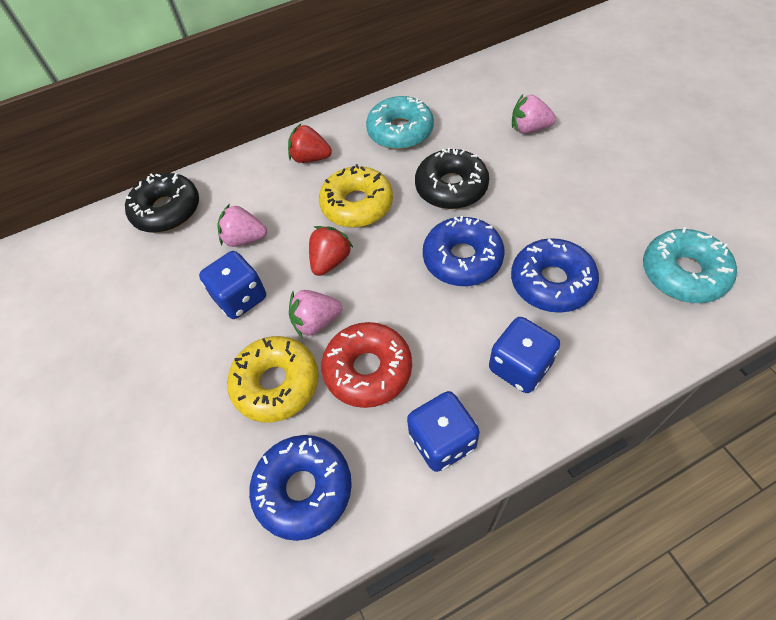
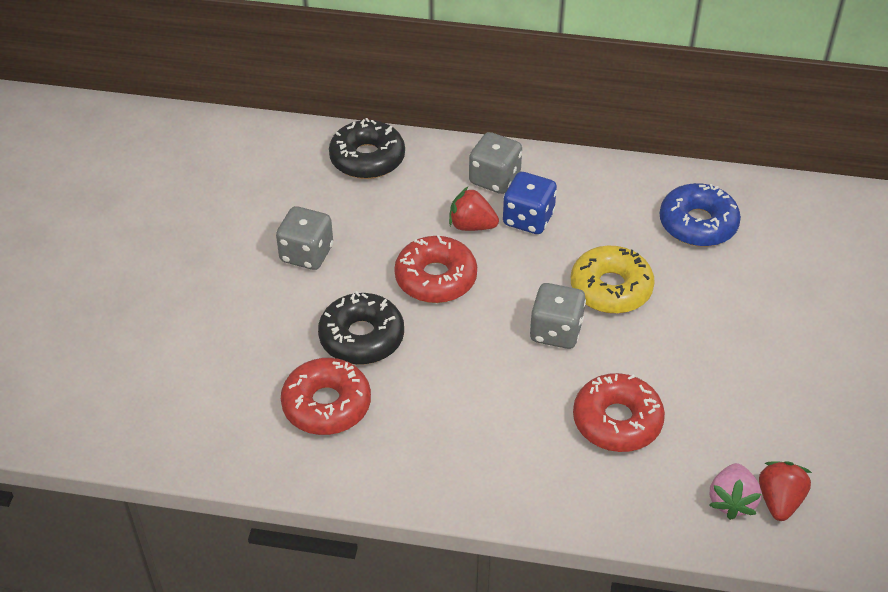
blue dice: 3 -> 1
blue donut: 3 -> 1
grey dice: 0 -> 3
pink strawberry: 3 -> 1
red donut: 1 -> 3
turquoise donut: 2 -> 0
yellow donut: 2 -> 1

